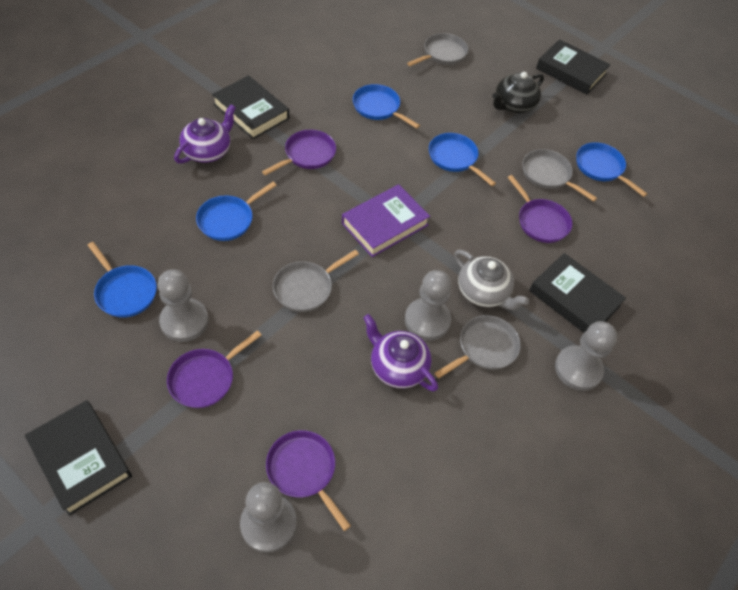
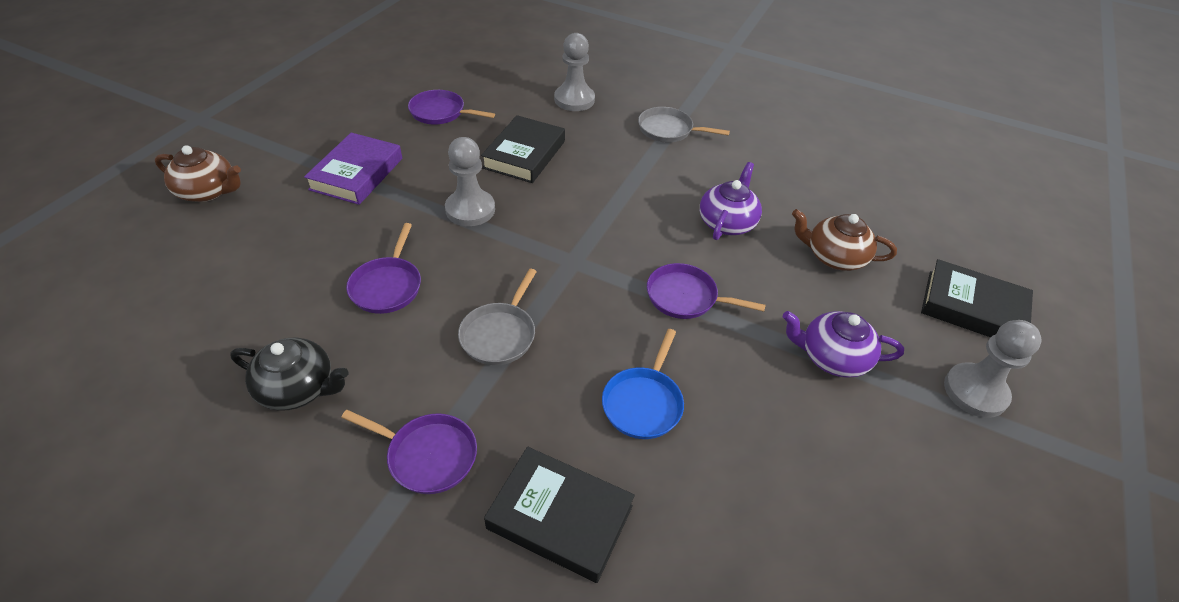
black book: 4 -> 3
blue pan: 5 -> 1
brown teapot: 0 -> 2
grey pan: 4 -> 2
grey pawn: 4 -> 3
grey teapot: 1 -> 0

